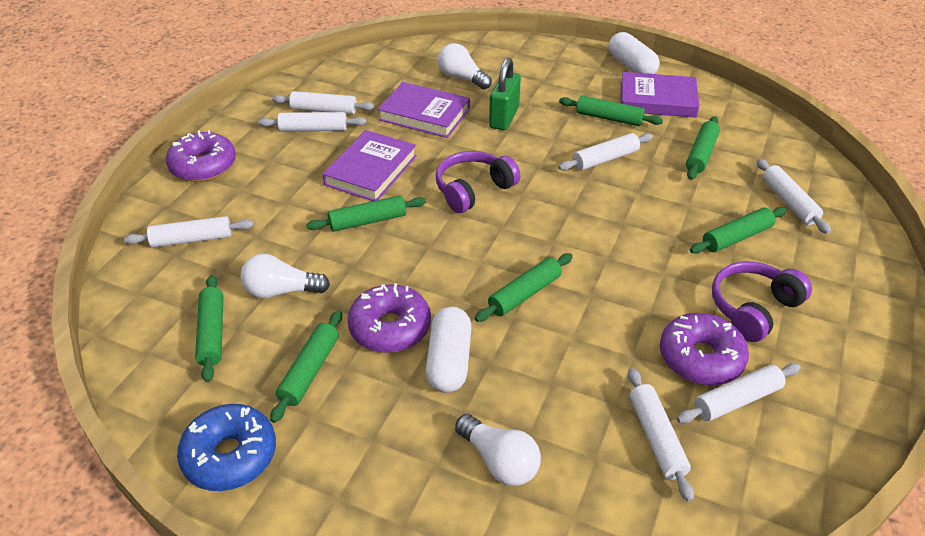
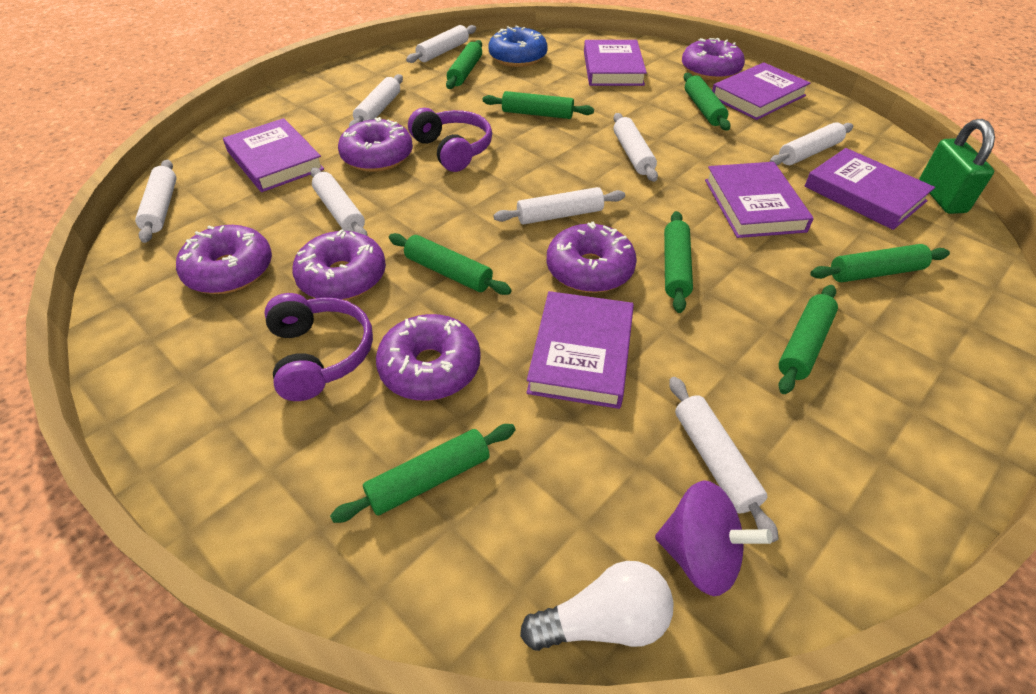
green rolling pin: 7 -> 8
purple book: 3 -> 6
purple donut: 3 -> 6
purple spinning top: 0 -> 1
white capsule: 2 -> 0
white light bulb: 3 -> 1
white rolling pin: 7 -> 8

